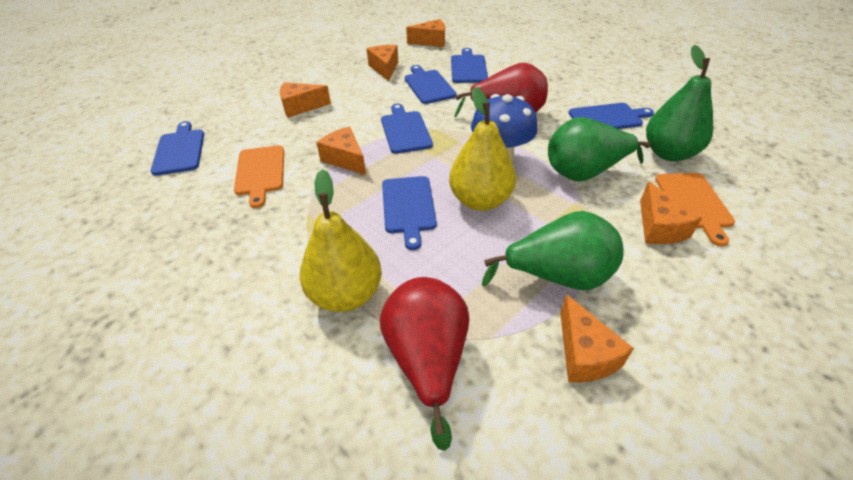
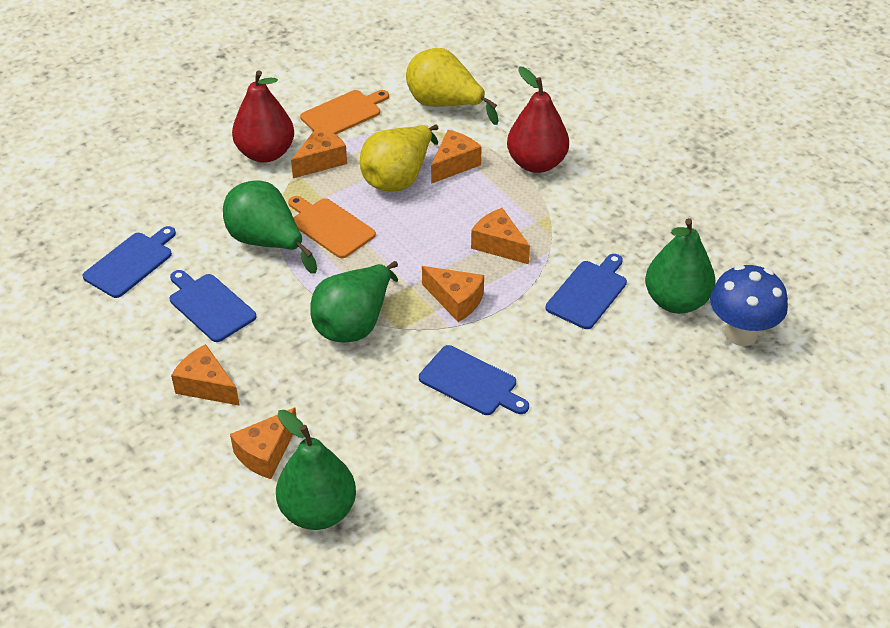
blue cutting board: 6 -> 4
green pear: 3 -> 4

